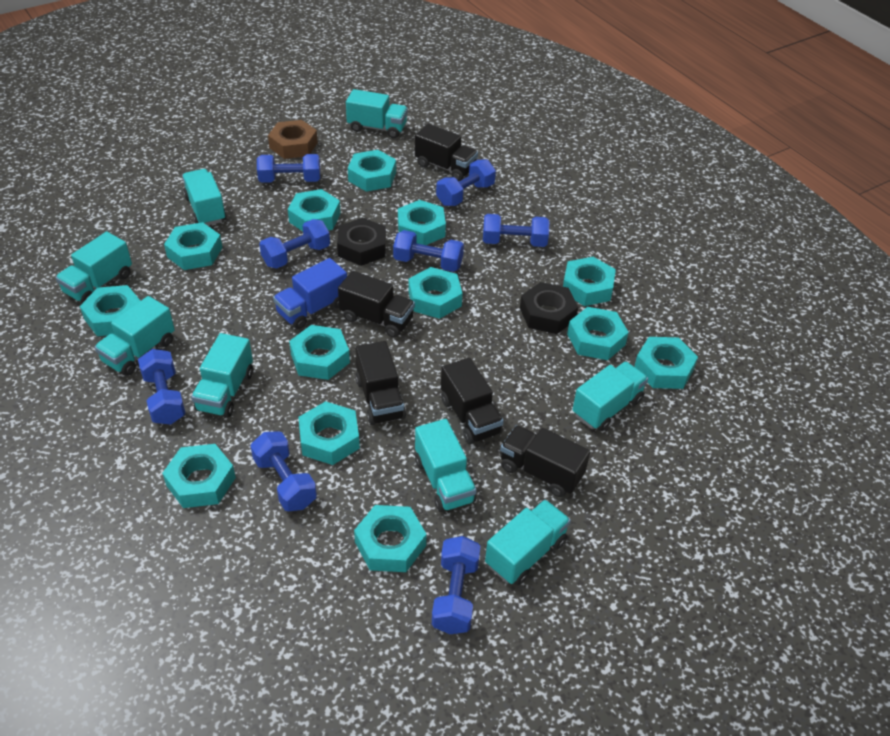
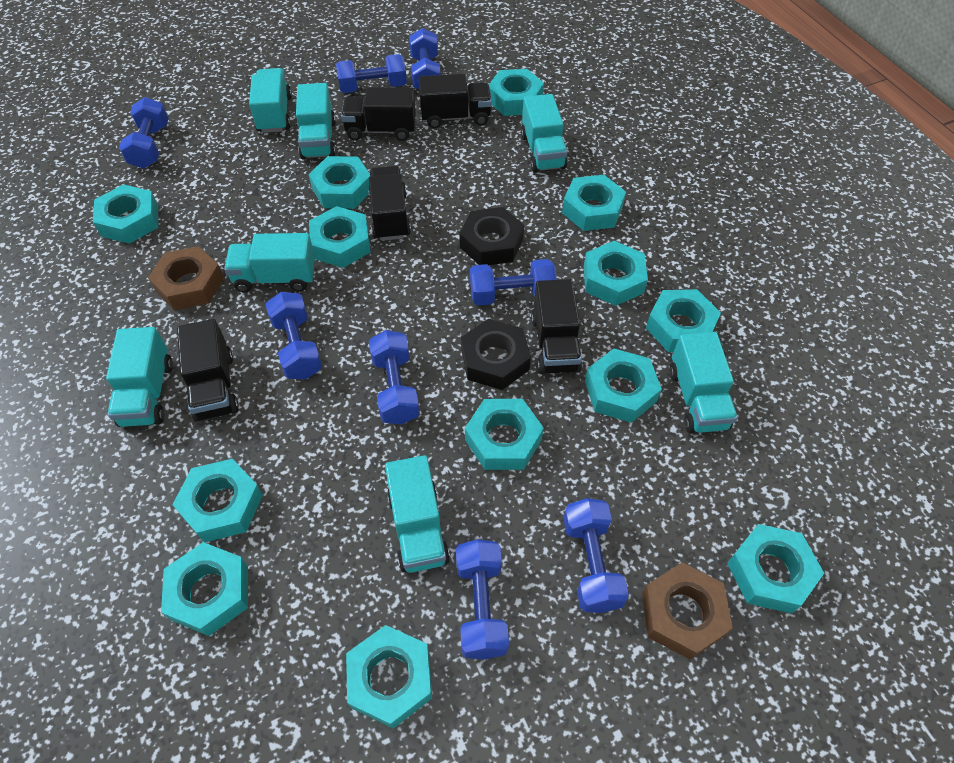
blue truck: 1 -> 0
brown nut: 1 -> 2
turquoise truck: 8 -> 7

